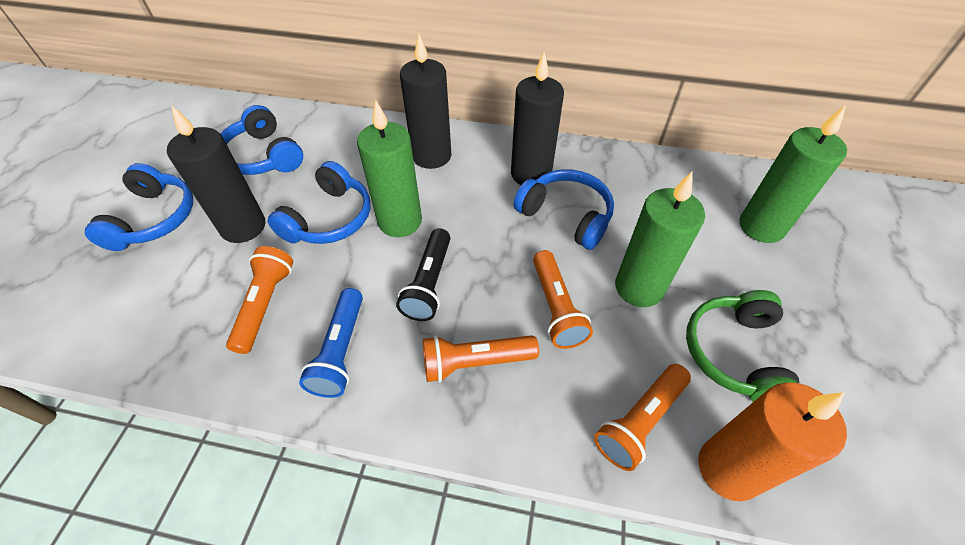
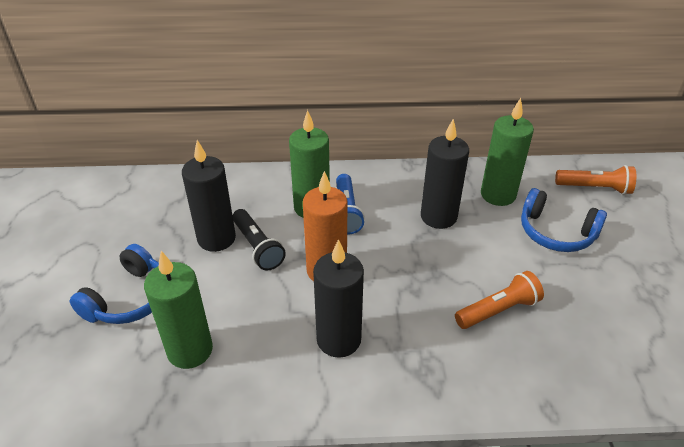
blue headphones: 4 -> 2
green headphones: 1 -> 0
orange flashlight: 4 -> 2

